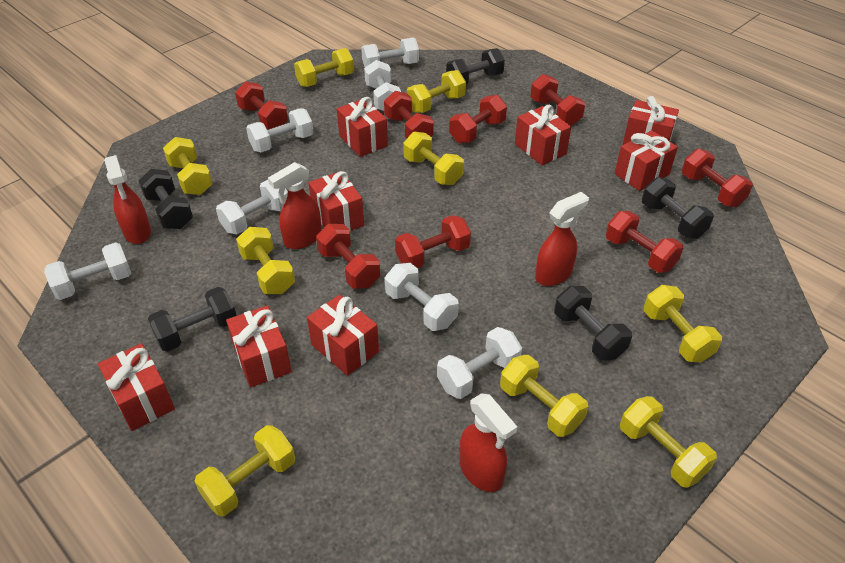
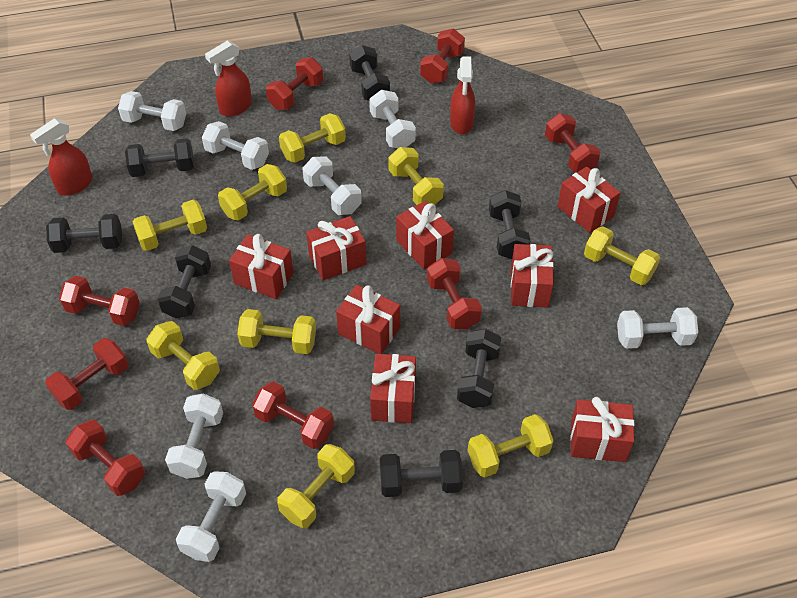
black dumbbell: 5 -> 7
red spray bottle: 4 -> 3

